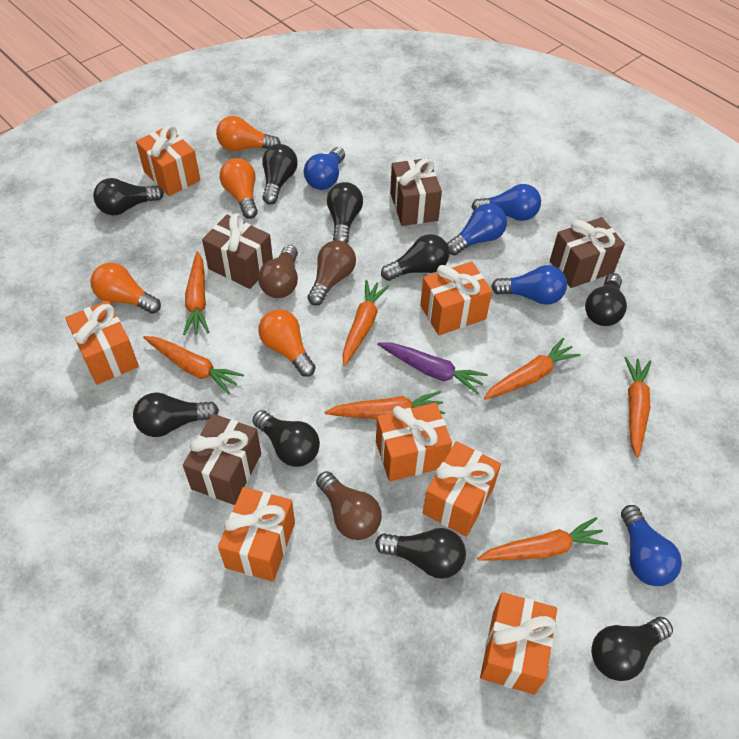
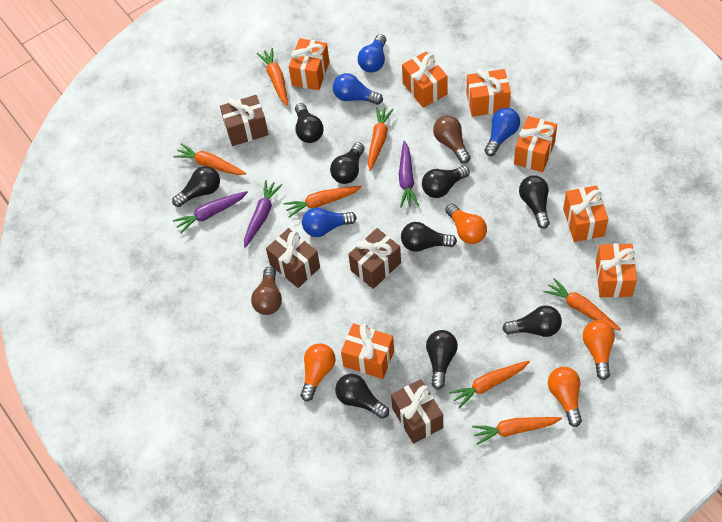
blue light bulb: 5 -> 4
brown light bulb: 3 -> 2
purple carrot: 1 -> 3

